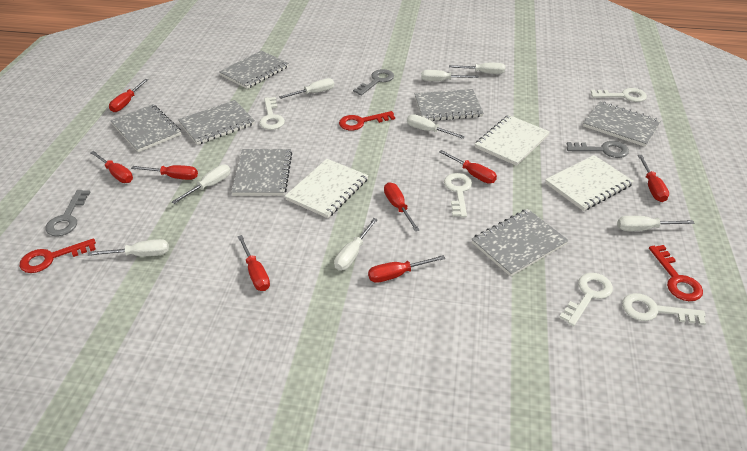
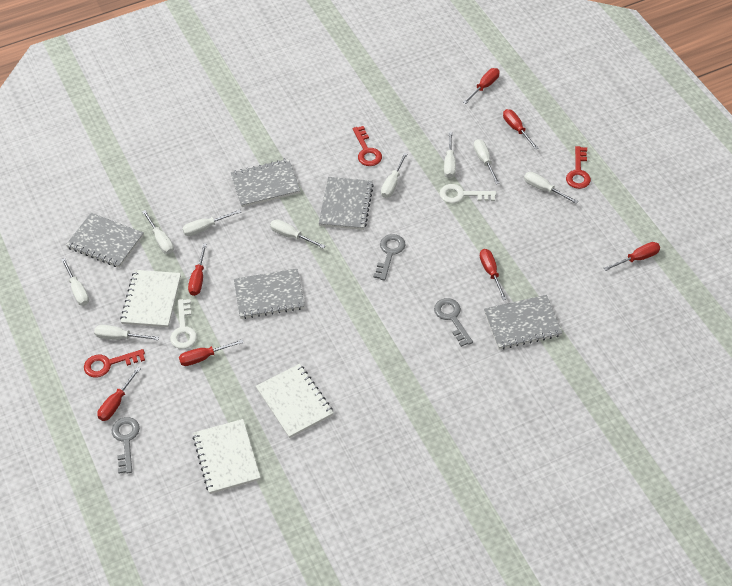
grey notebook: 7 -> 5
red screwdriver: 8 -> 7
white key: 5 -> 2
white screwdriver: 8 -> 9

